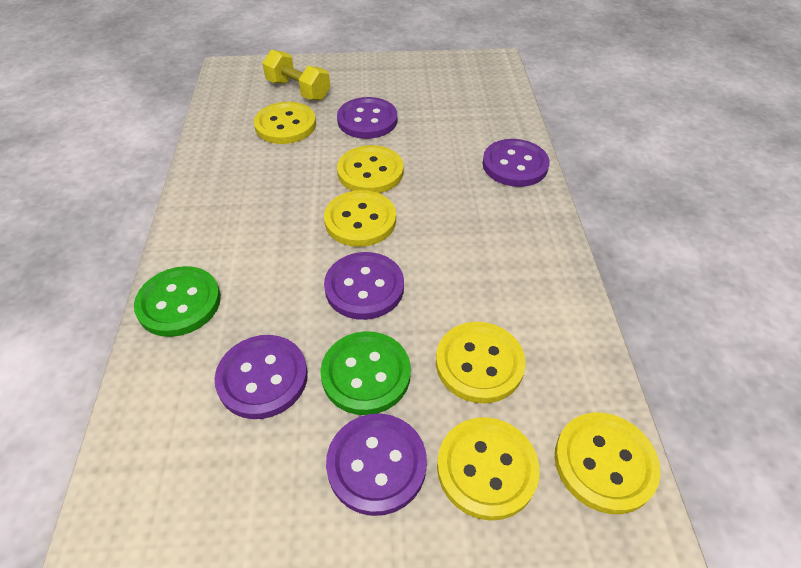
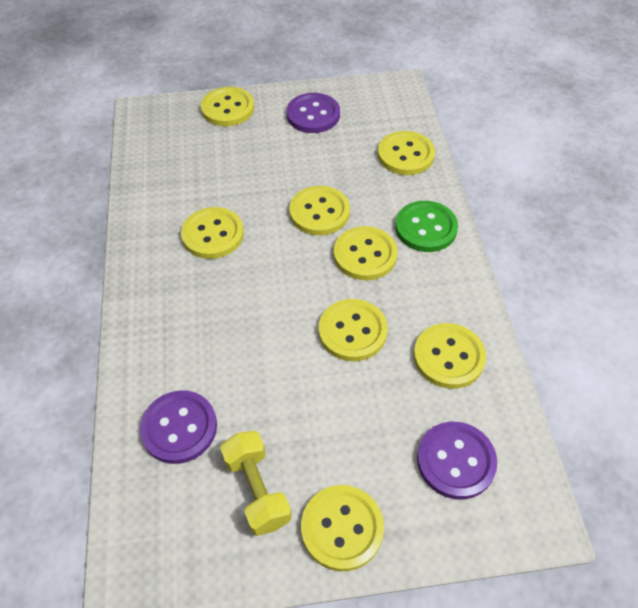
green button: 2 -> 1
purple button: 5 -> 3
yellow button: 6 -> 8

